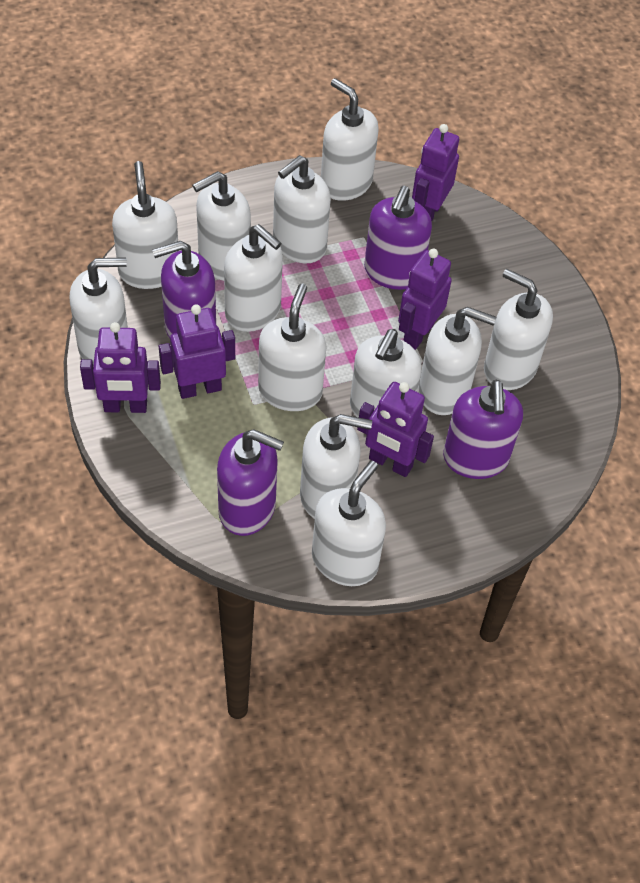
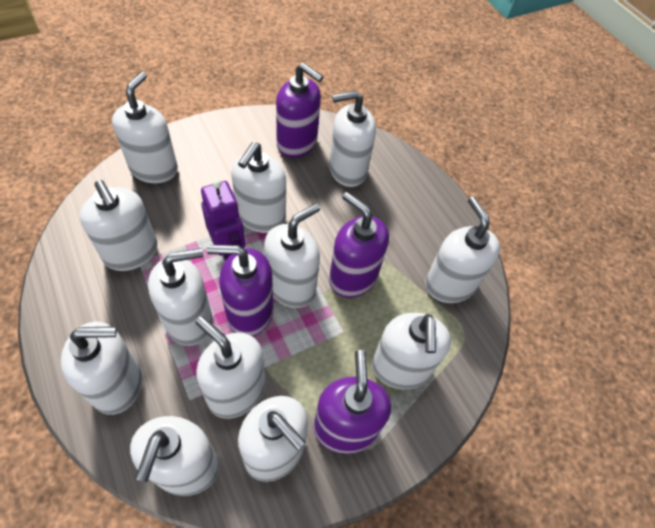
purple robot: 5 -> 1

